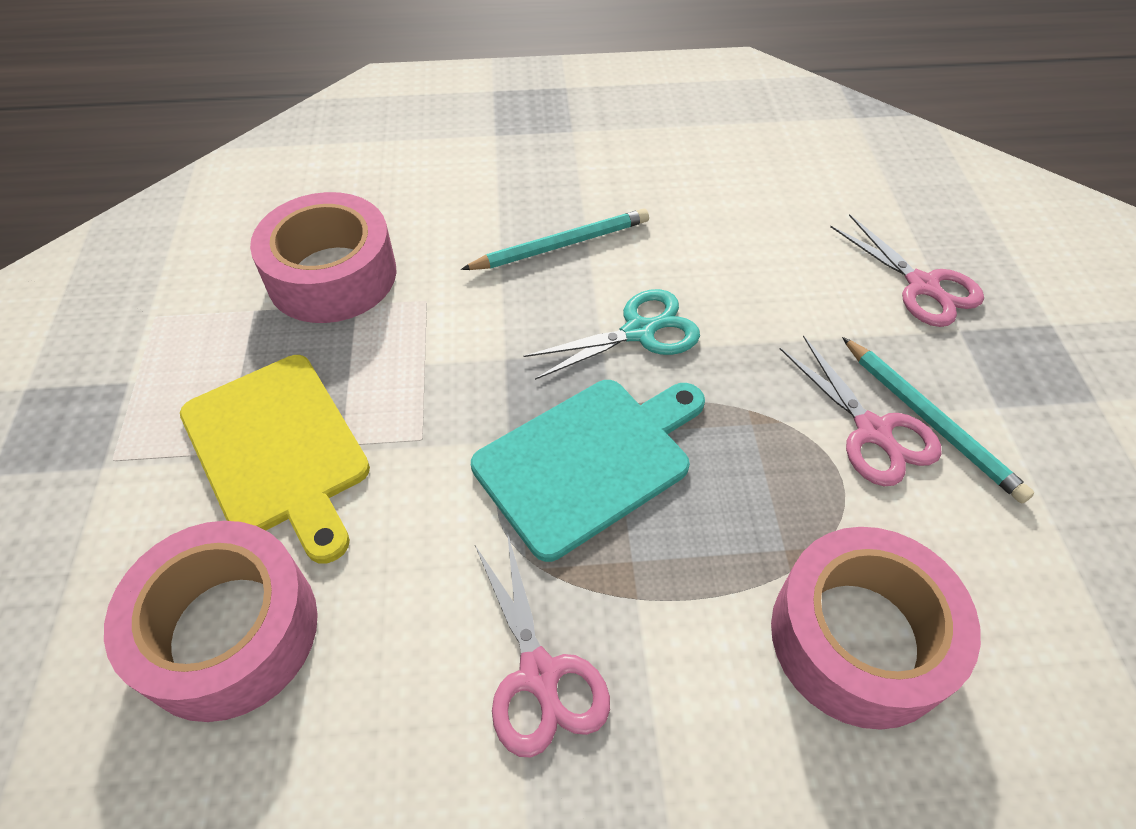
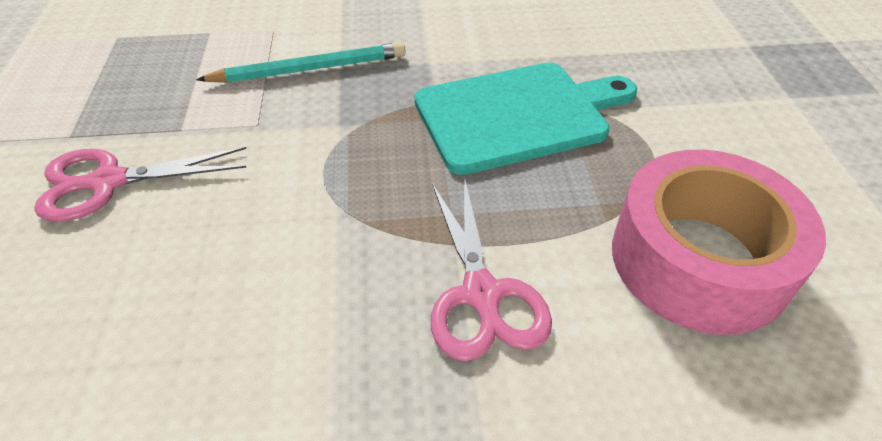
pink scissors: 3 -> 2
pink tape: 3 -> 1
turquoise pencil: 2 -> 1
turquoise scissors: 1 -> 0
yellow cutting board: 1 -> 0

